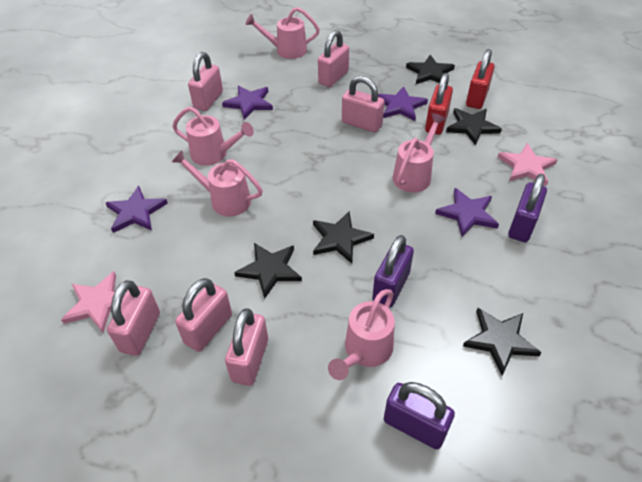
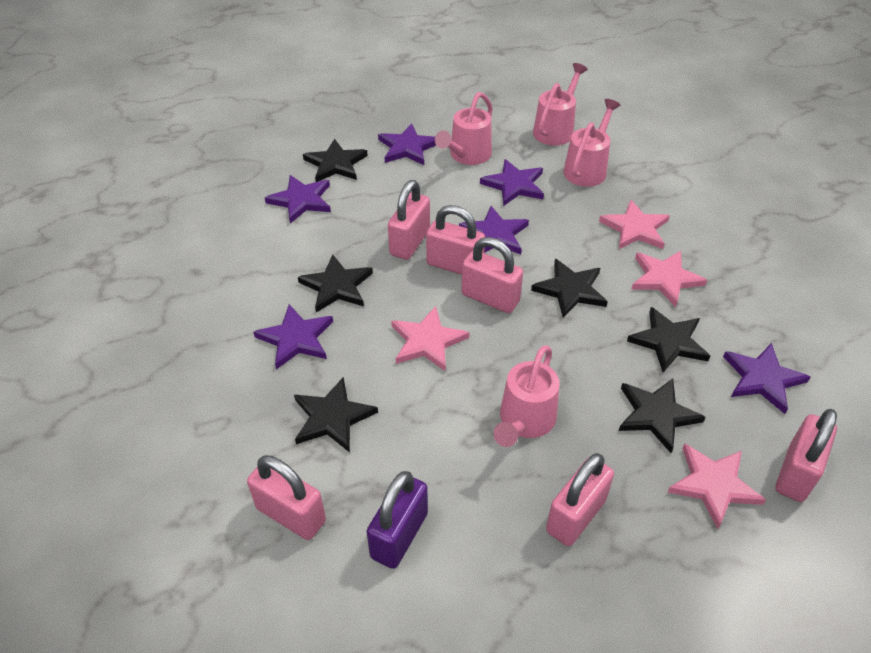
black star: 5 -> 6
pink star: 2 -> 4
pink watering can: 5 -> 4
purple padlock: 3 -> 1
purple star: 4 -> 6
red padlock: 2 -> 0

